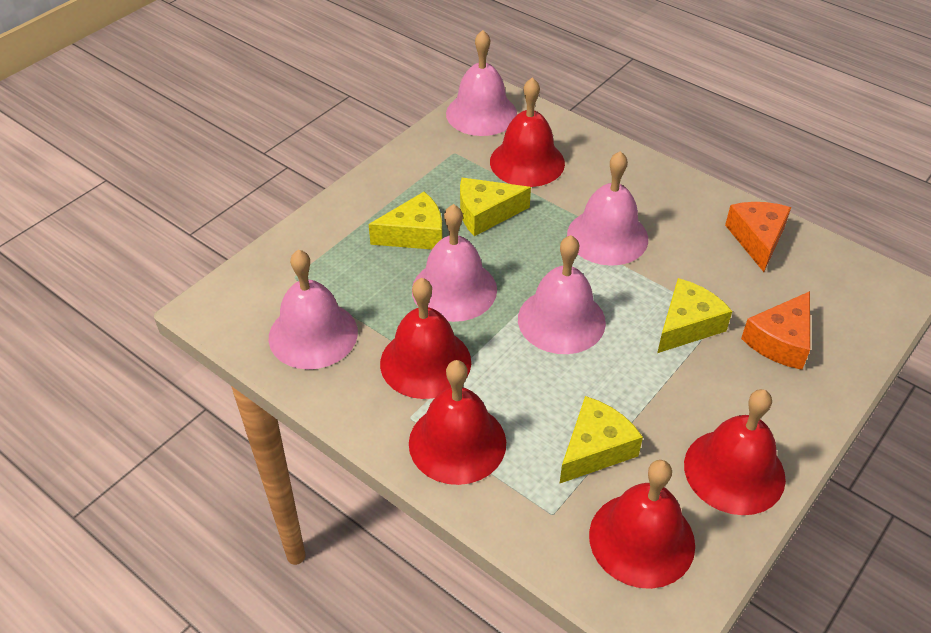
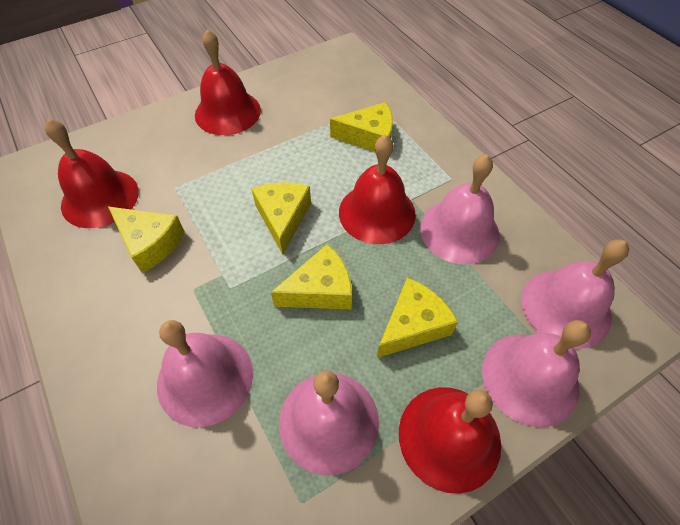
orange cheese: 2 -> 0
red bell: 5 -> 4
yellow cheese: 4 -> 5

